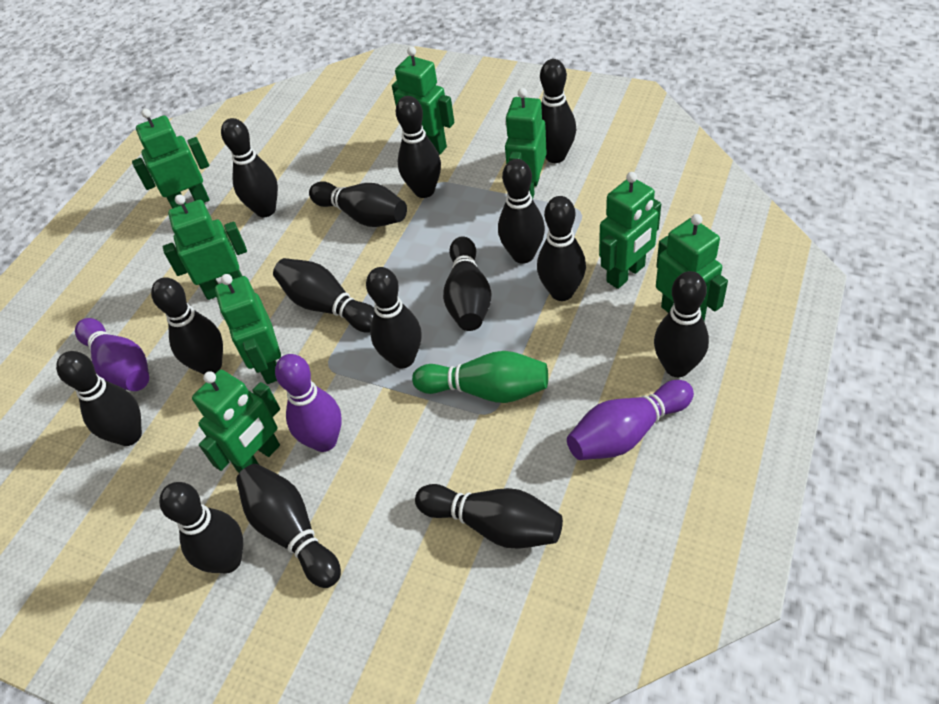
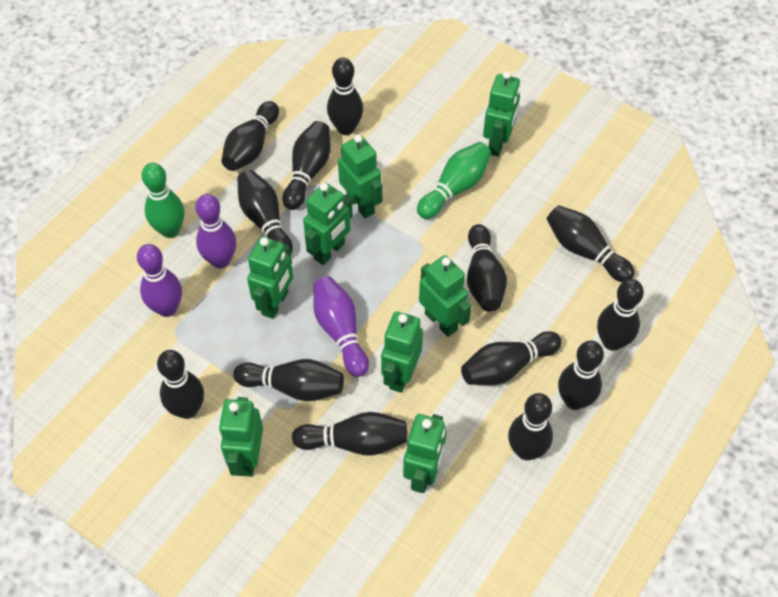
black bowling pin: 15 -> 13
green bowling pin: 1 -> 2

